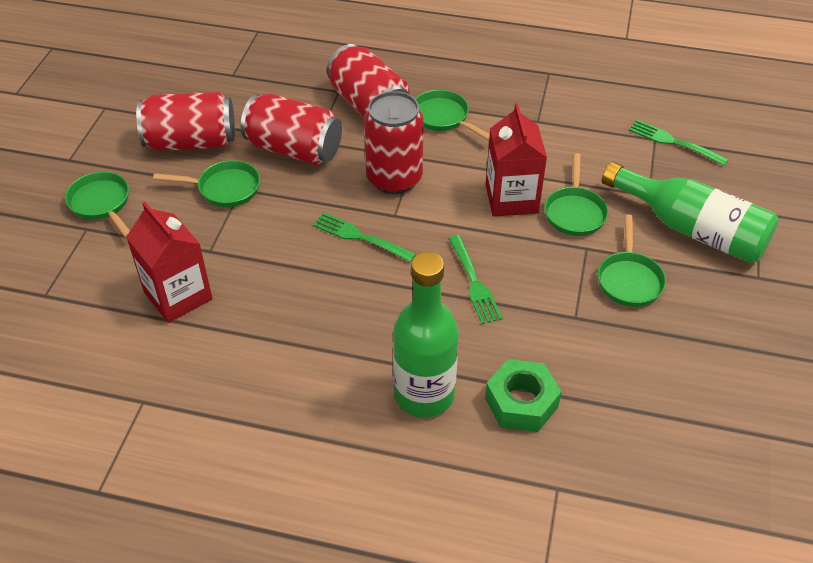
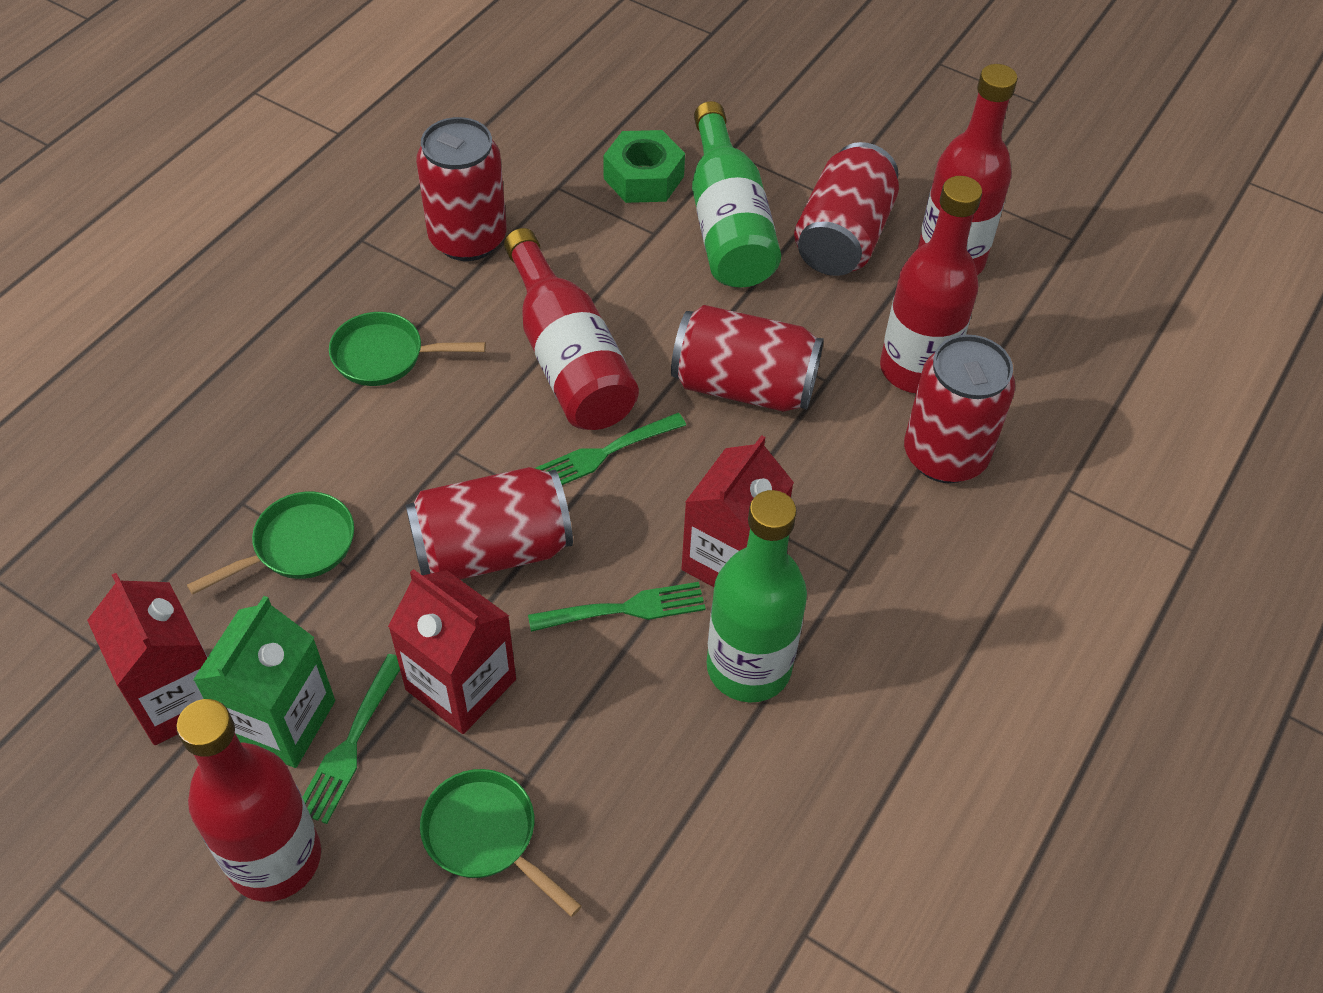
green carton: 0 -> 1
green pan: 5 -> 3
red bottle: 0 -> 4
red can: 4 -> 5
red carton: 2 -> 3

